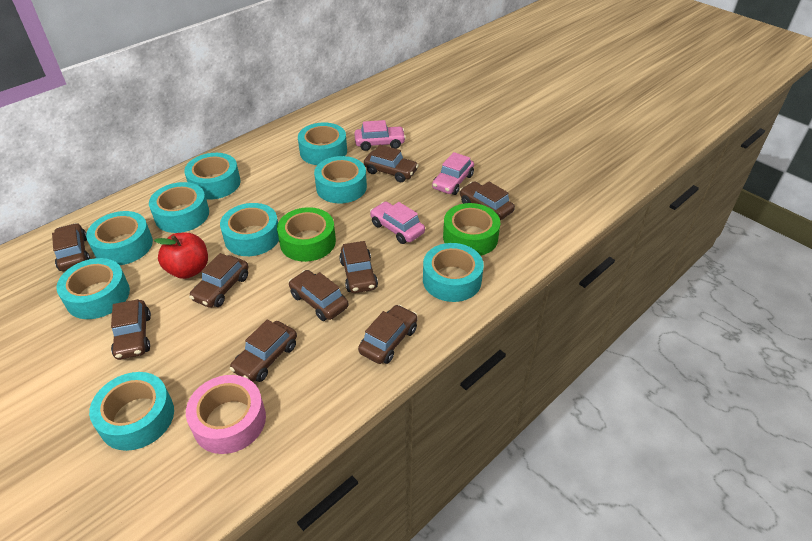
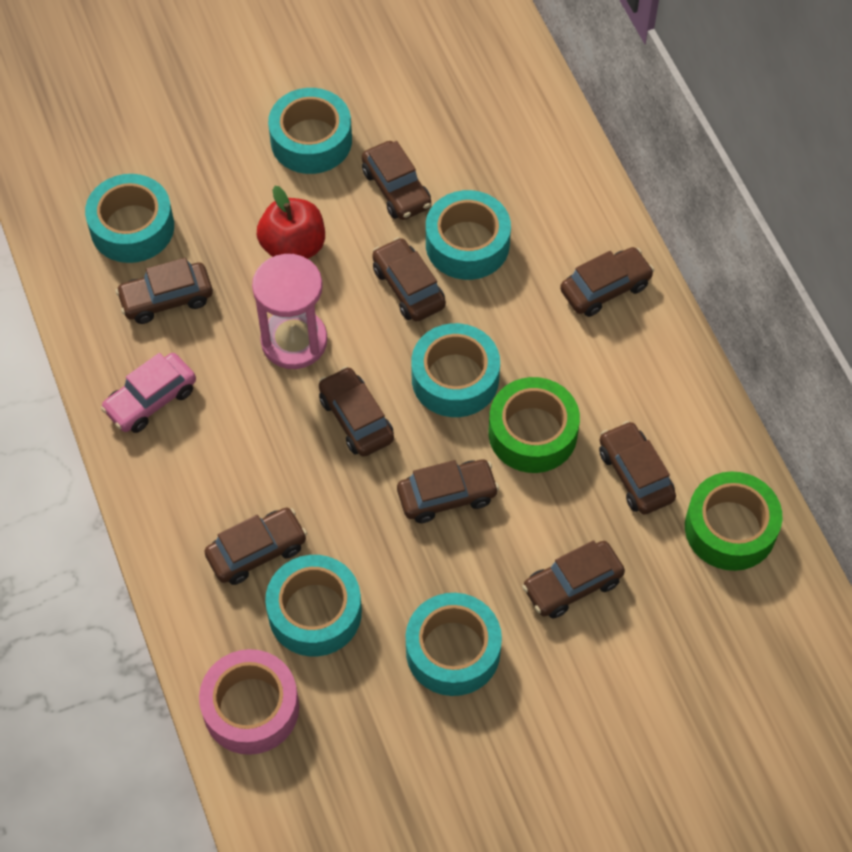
pink car: 3 -> 1
pink hourglass: 0 -> 1
turquoise tape: 9 -> 6

